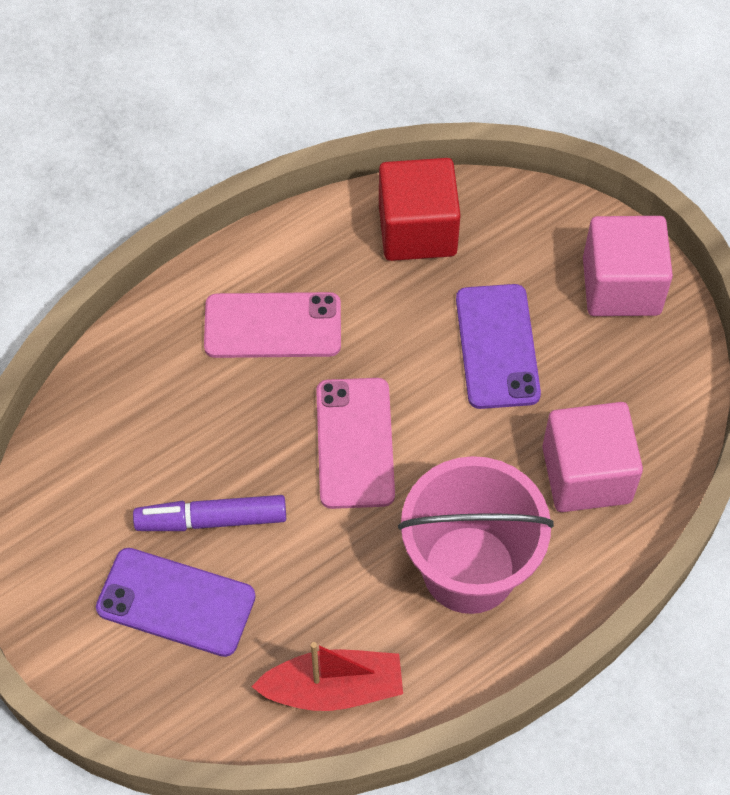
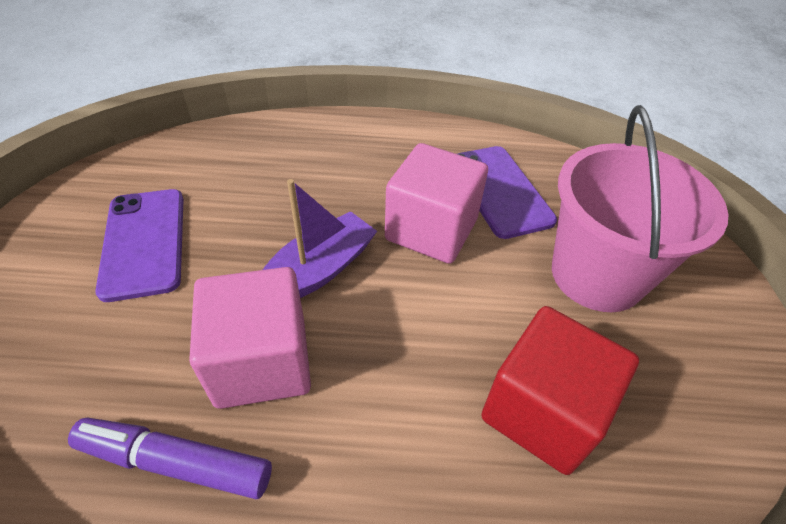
pink phone: 2 -> 0
purple boat: 0 -> 1
red boat: 1 -> 0

